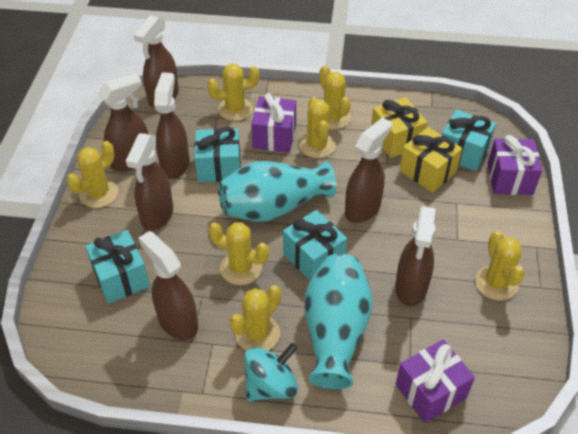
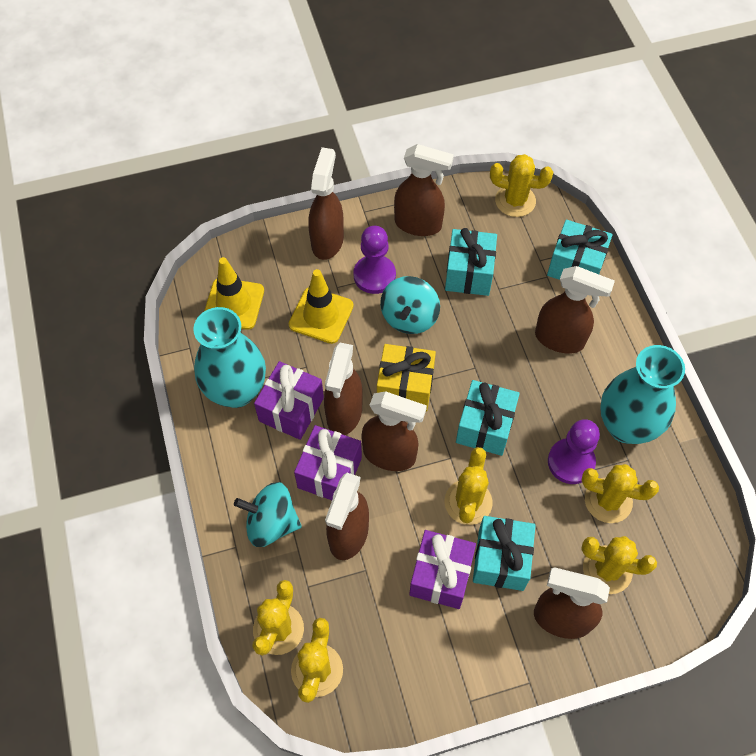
purple pawn: 0 -> 2
turquoise spinning top: 1 -> 2
yellow cactus: 7 -> 6
yellow gift: 2 -> 1
yellow traffic cone: 0 -> 2

